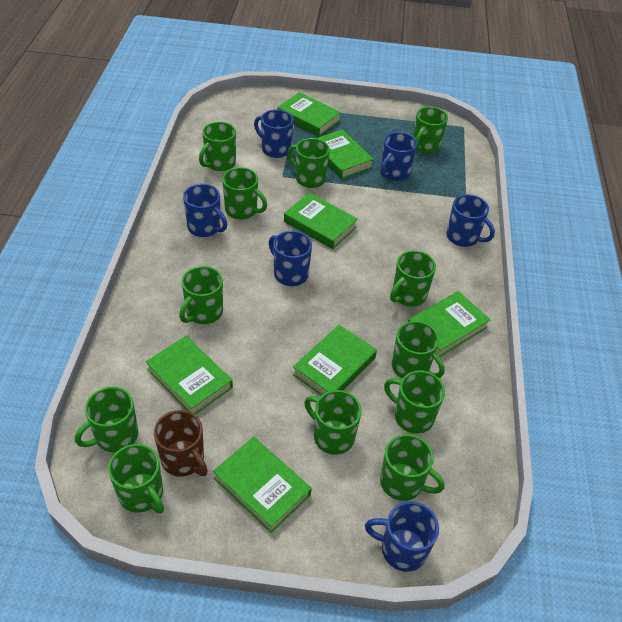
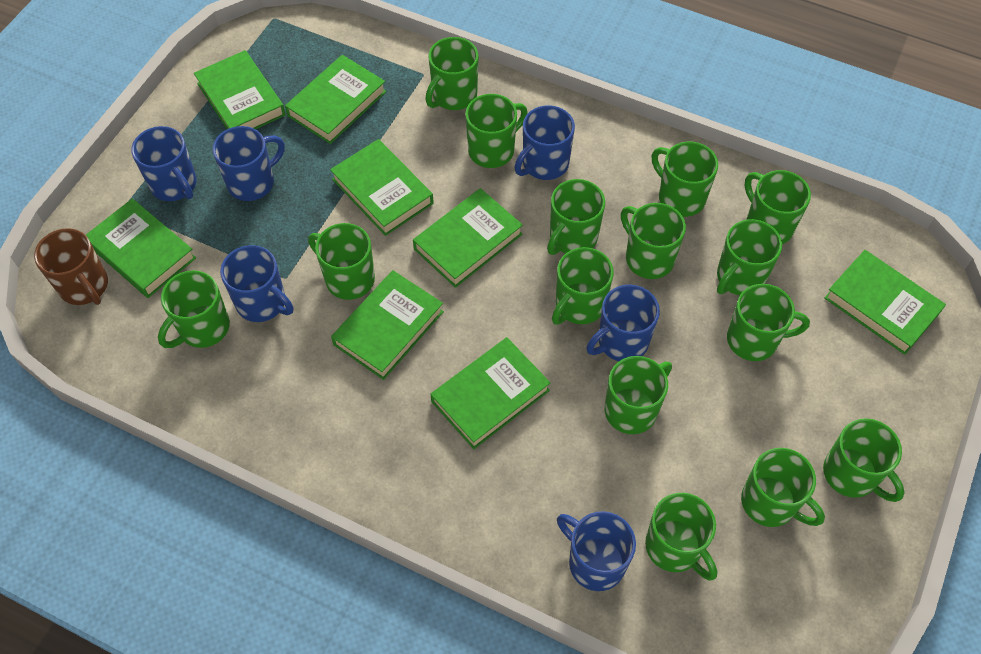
green book: 7 -> 8
green mug: 12 -> 15

